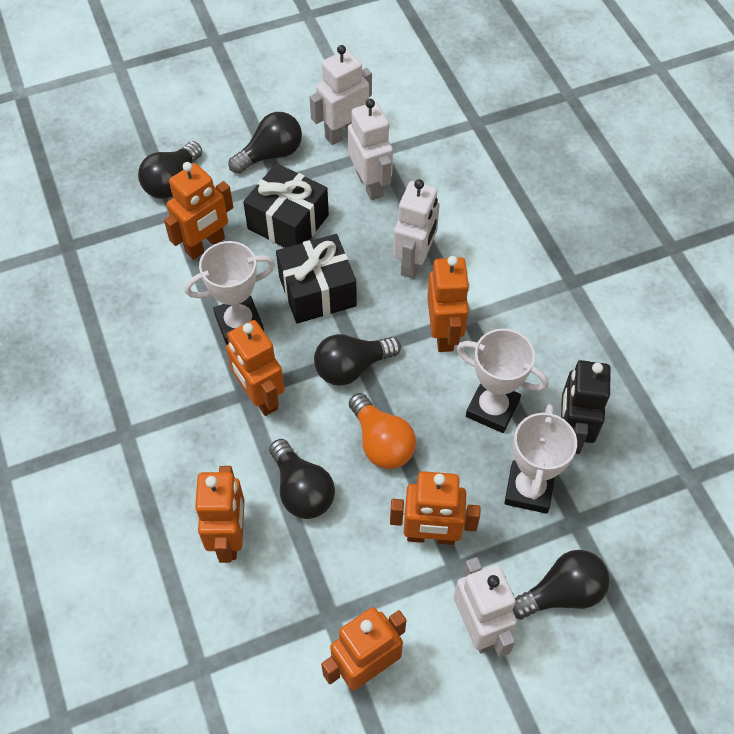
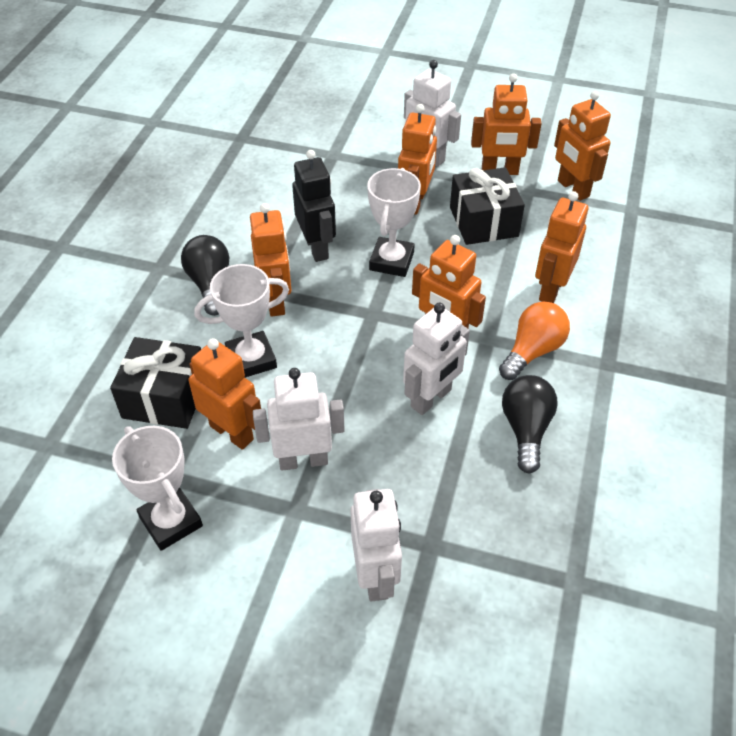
black light bulb: 5 -> 2
orange robot: 6 -> 7

